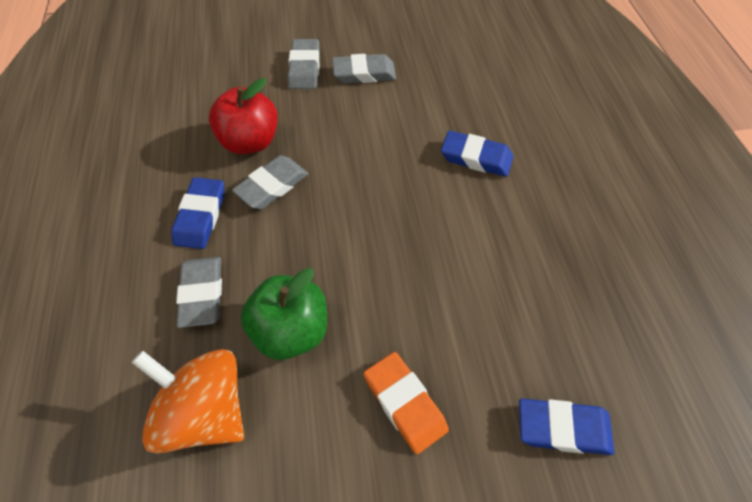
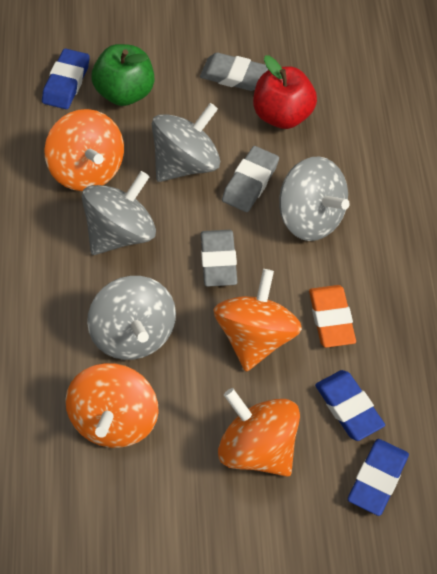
grey eraser: 4 -> 3
grey spinning top: 0 -> 4
orange spinning top: 1 -> 4

